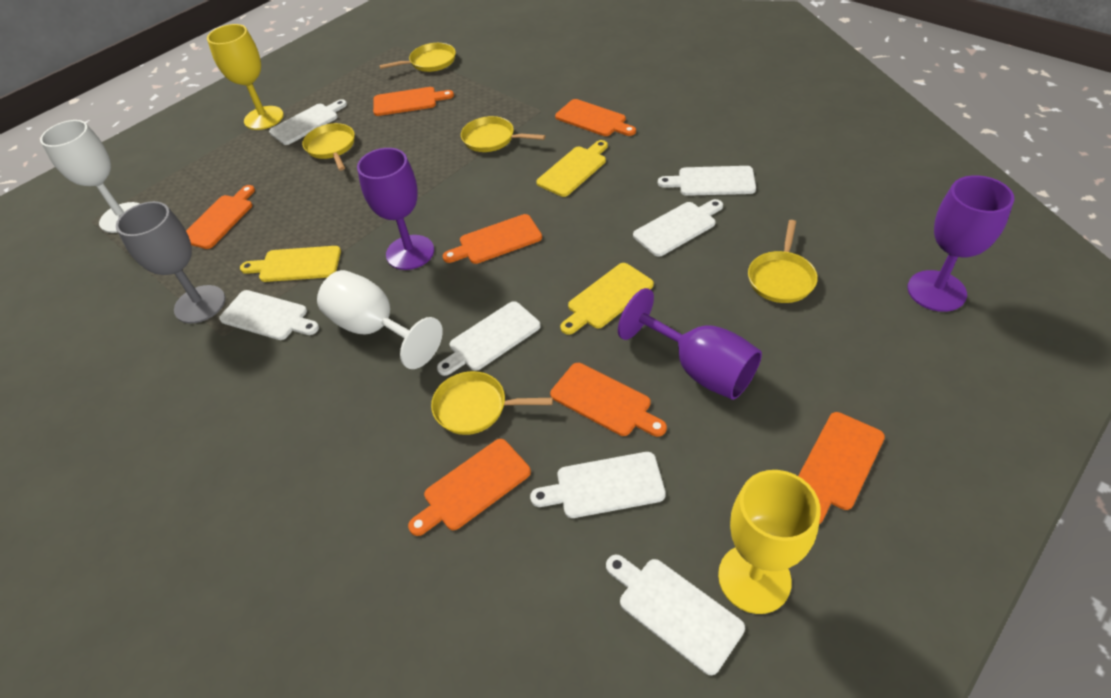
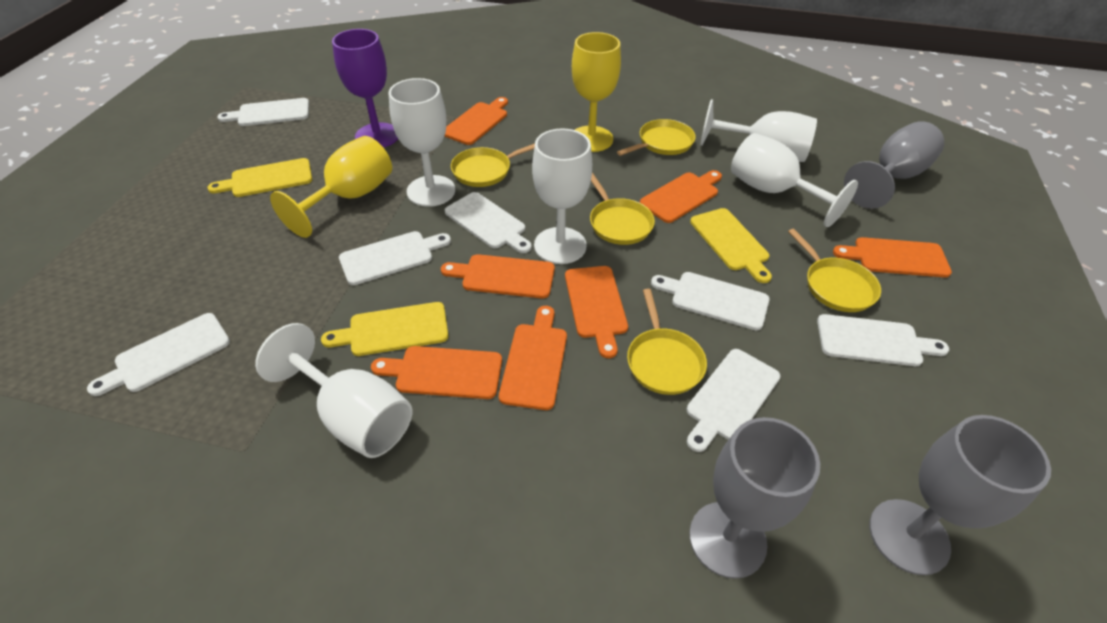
grey goblet: 1 -> 3
purple goblet: 3 -> 1
white goblet: 2 -> 5

